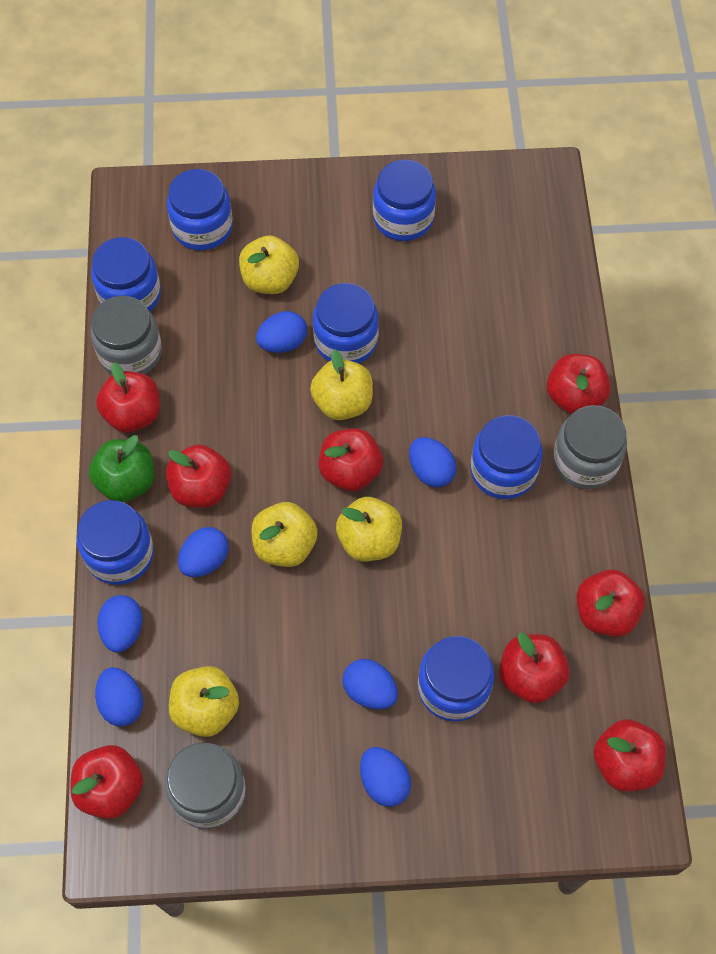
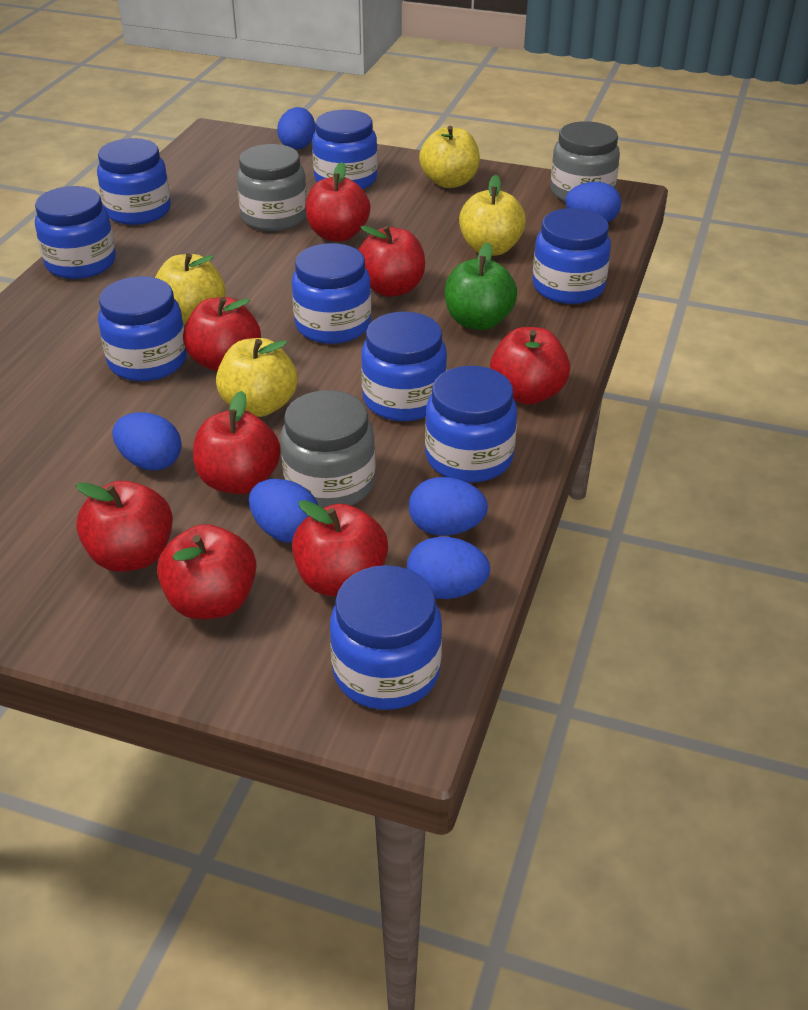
blue egg: 7 -> 6
blue jar: 7 -> 9
yellow apple: 5 -> 4

